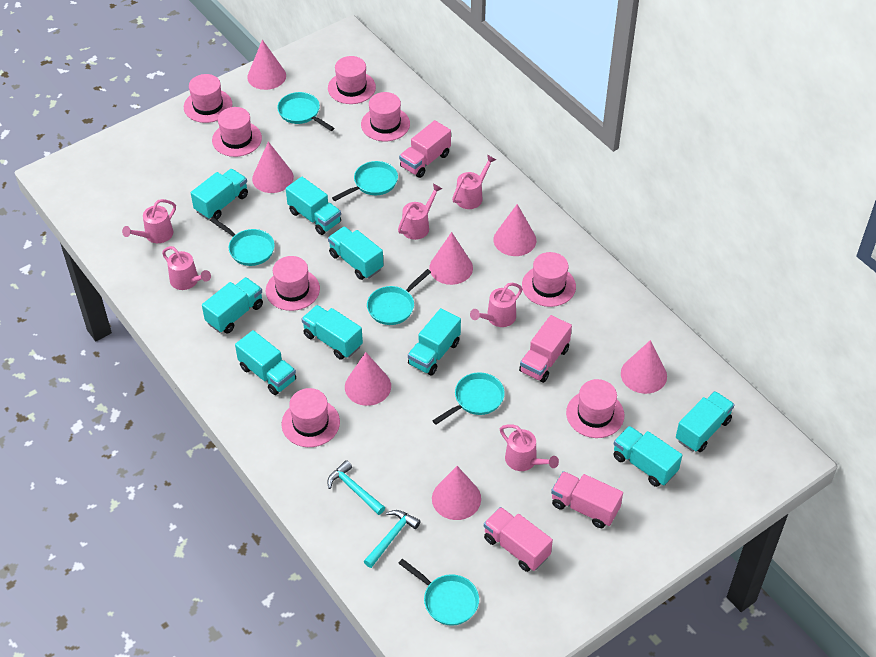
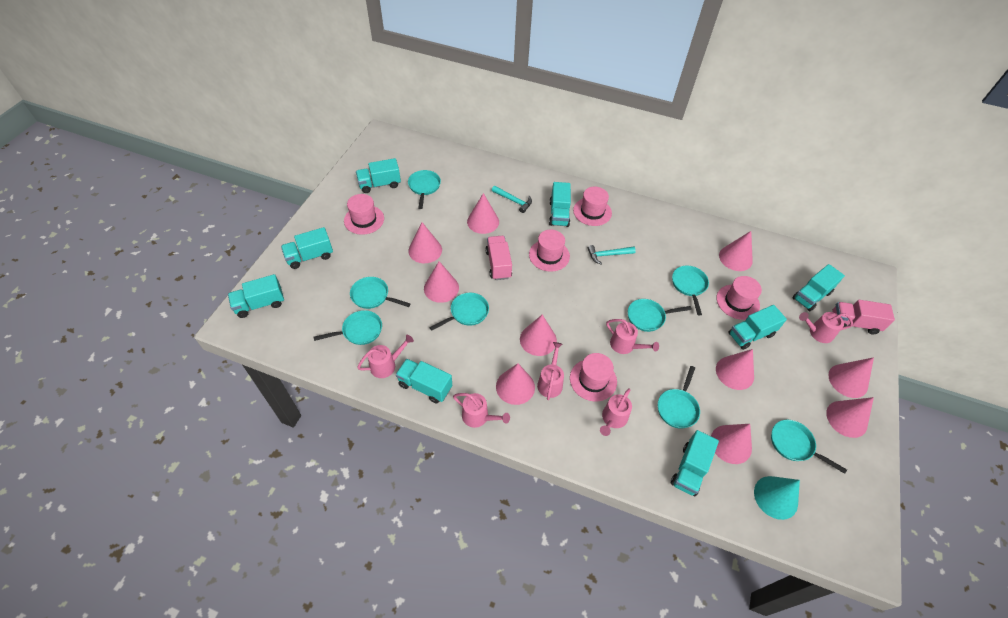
pink cone: 7 -> 10
pink hat: 8 -> 5
pink truck: 4 -> 2
turquoise cone: 0 -> 1
turquoise pan: 6 -> 8
turquoise truck: 9 -> 8

